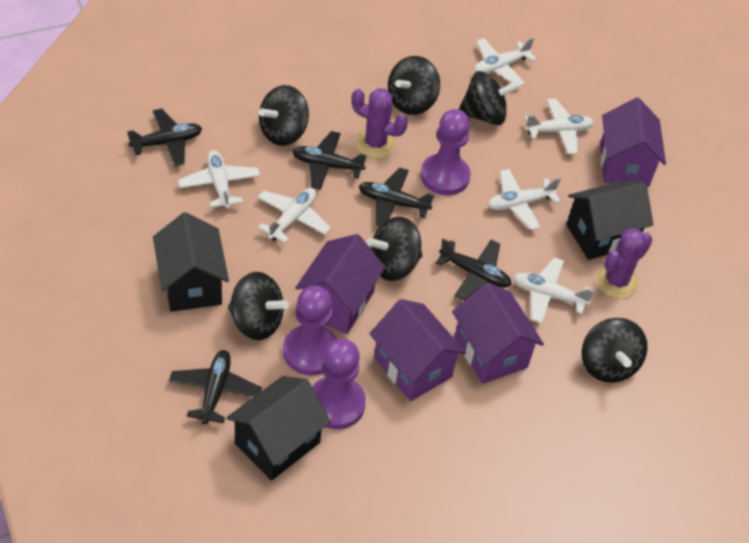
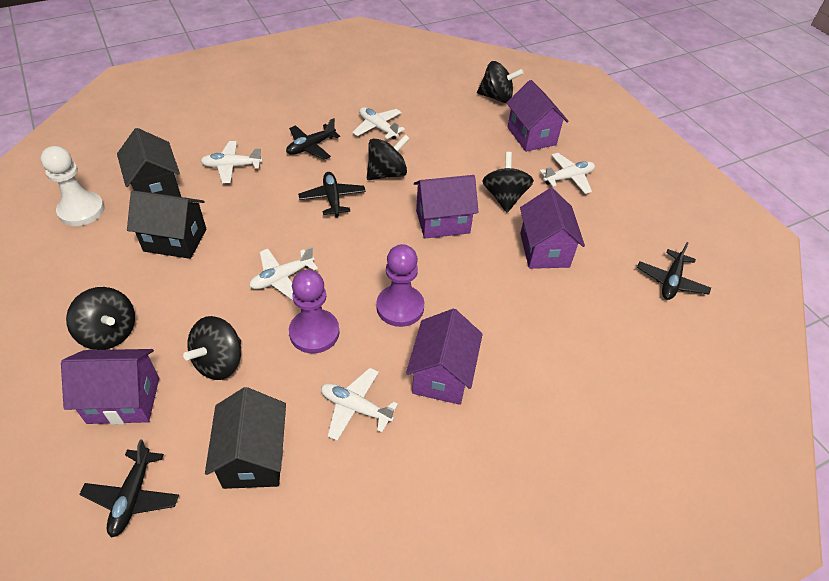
black plane: 5 -> 4
black spinning top: 6 -> 5
purple cactus: 2 -> 0
purple house: 4 -> 5
purple pawn: 3 -> 2
white pawn: 0 -> 1
white plane: 6 -> 5

